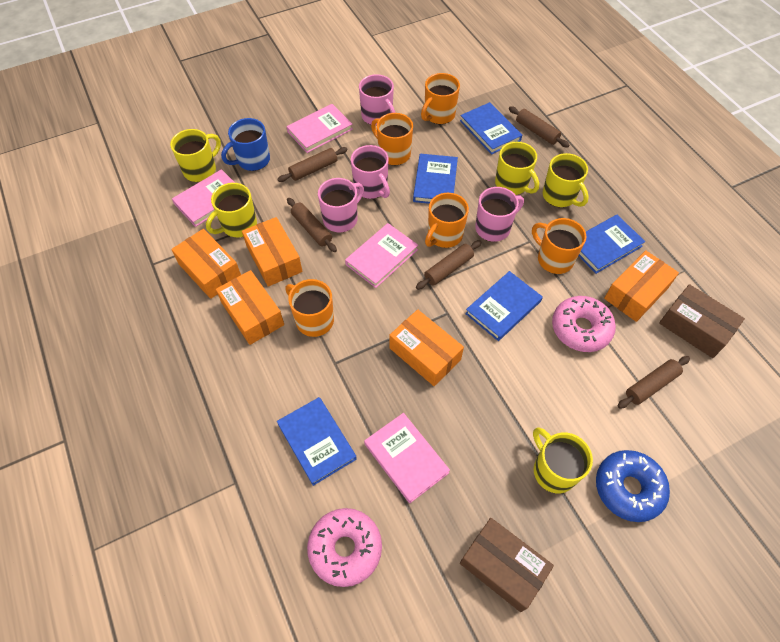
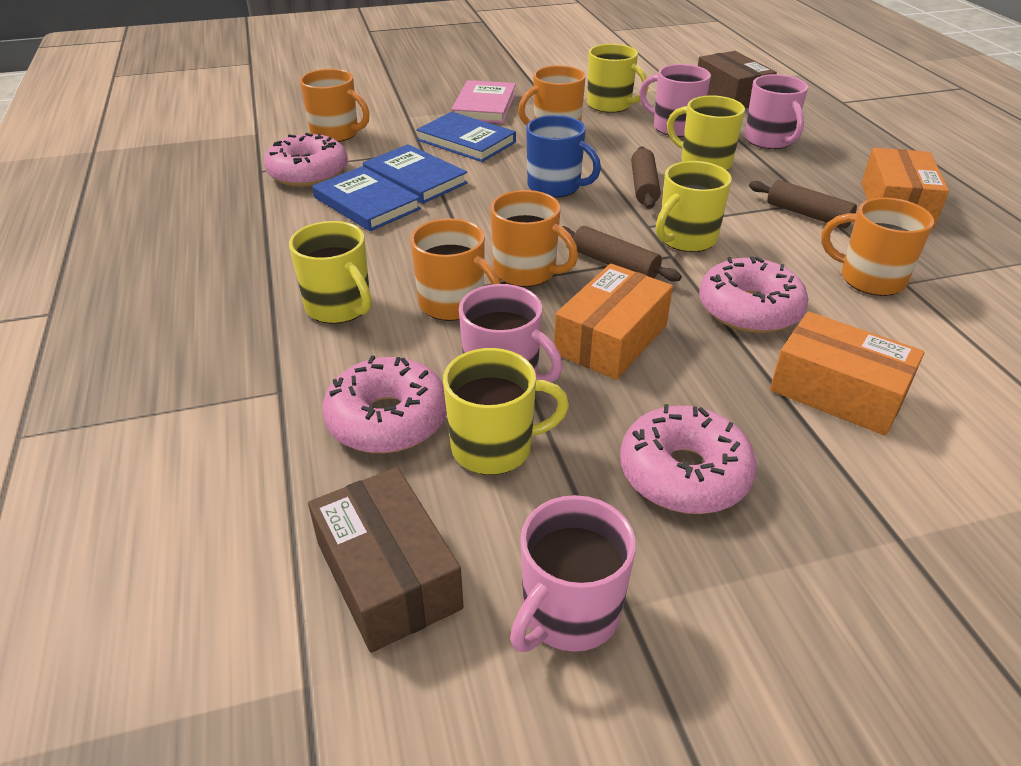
blue book: 5 -> 3
blue donut: 1 -> 0
brown rolling pin: 5 -> 3
orange box: 5 -> 3
pink book: 4 -> 1
pink donut: 2 -> 4

